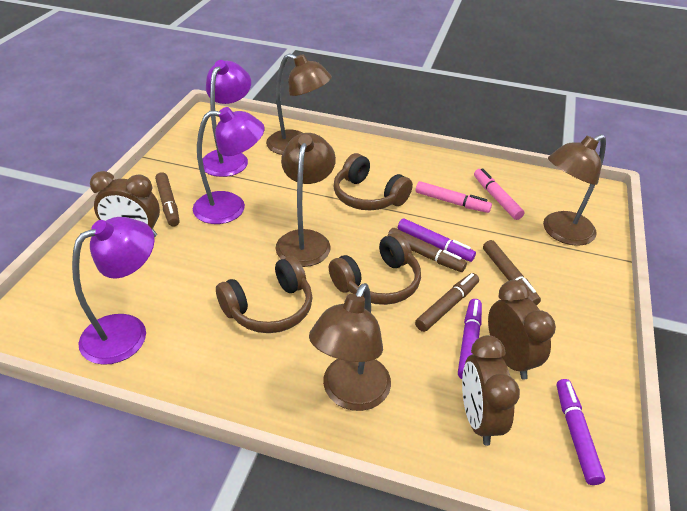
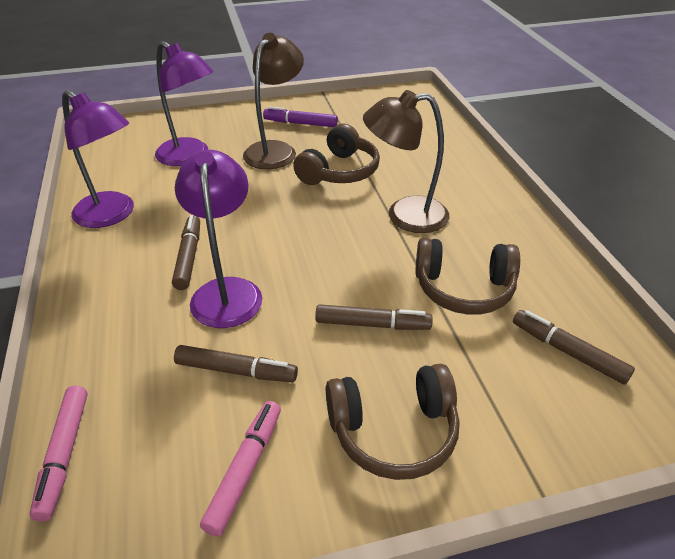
brown clock: 3 -> 0
brown lamp: 4 -> 2
purple marker: 3 -> 1

